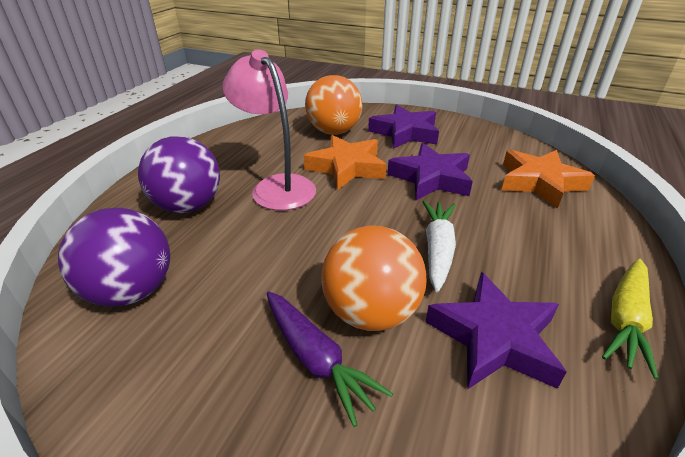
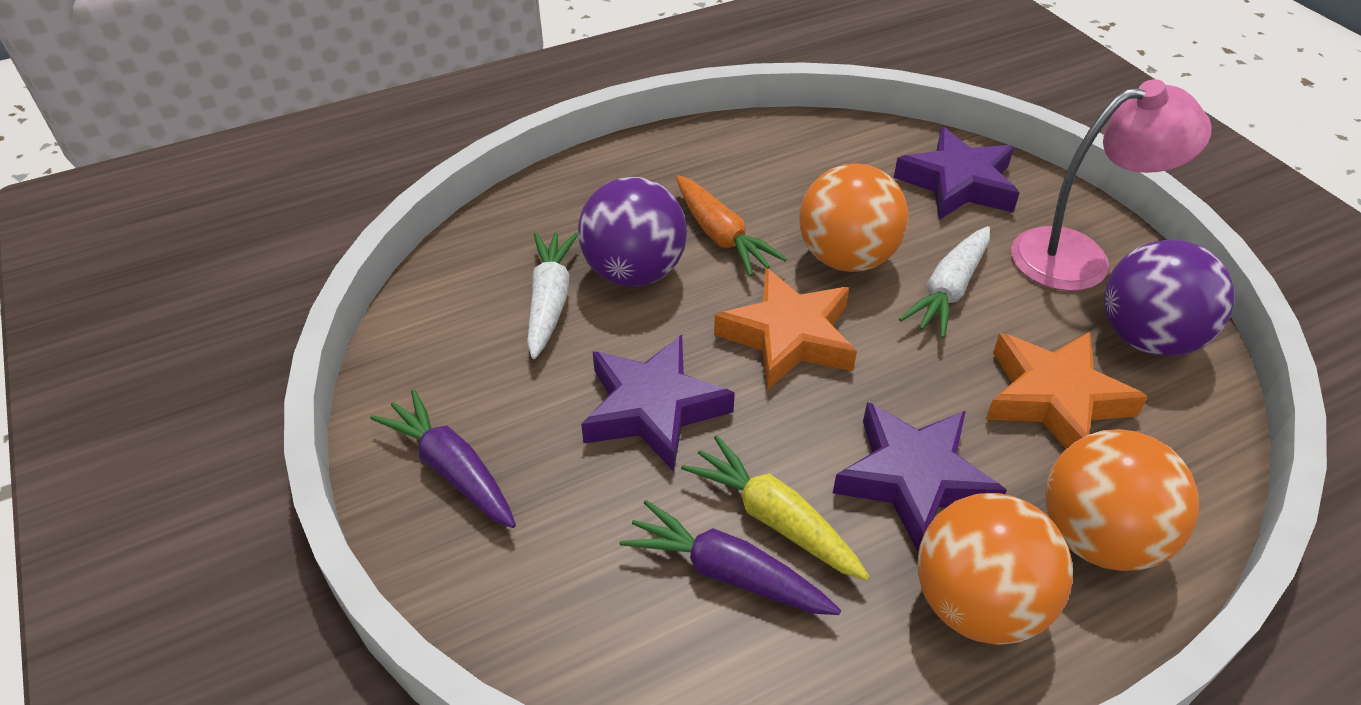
orange ball: 2 -> 3
orange carrot: 0 -> 1
purple carrot: 1 -> 2
white carrot: 1 -> 2

